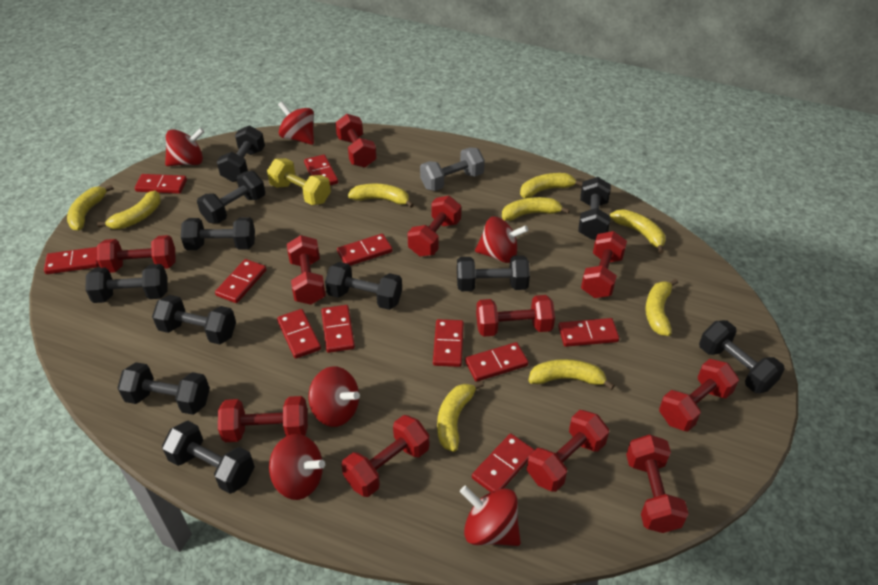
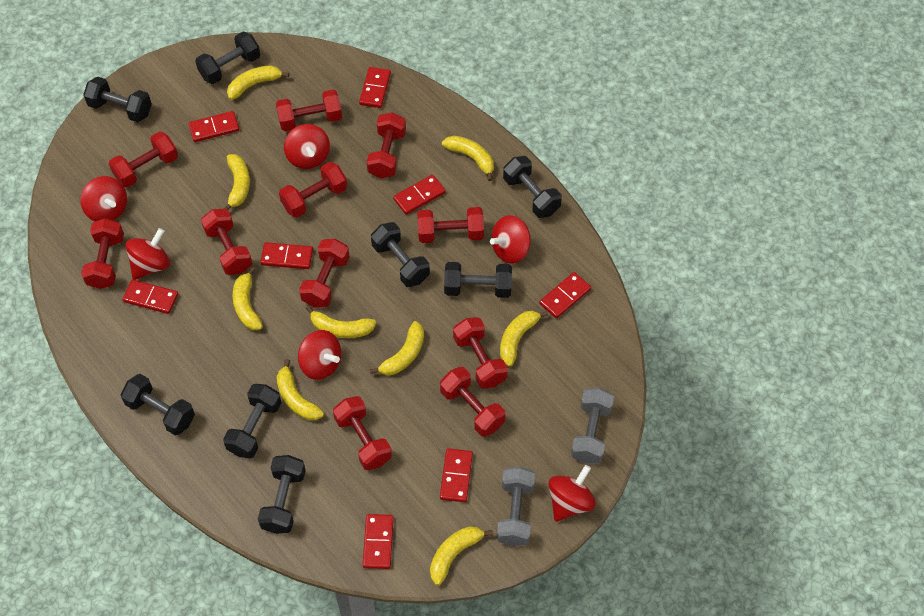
black dumbbell: 11 -> 8
grey dumbbell: 1 -> 2
red domino: 11 -> 8
yellow dumbbell: 1 -> 0

